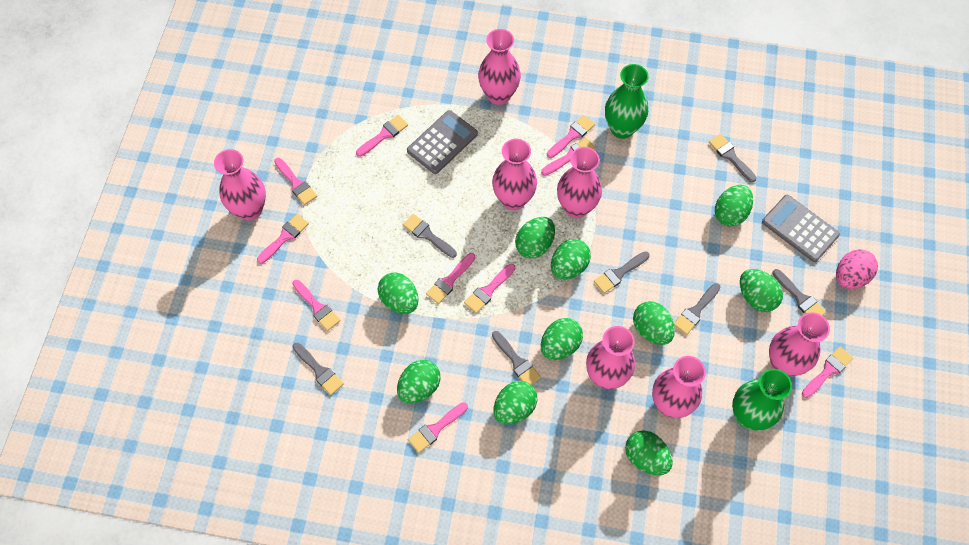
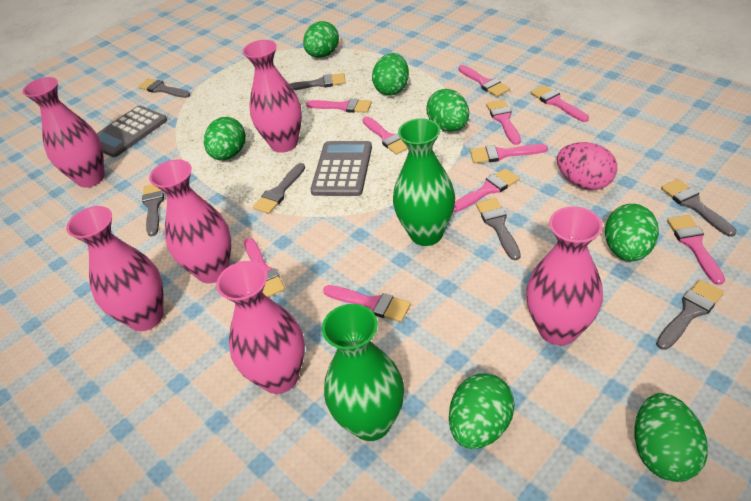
green egg: 10 -> 7
pink vase: 7 -> 6

